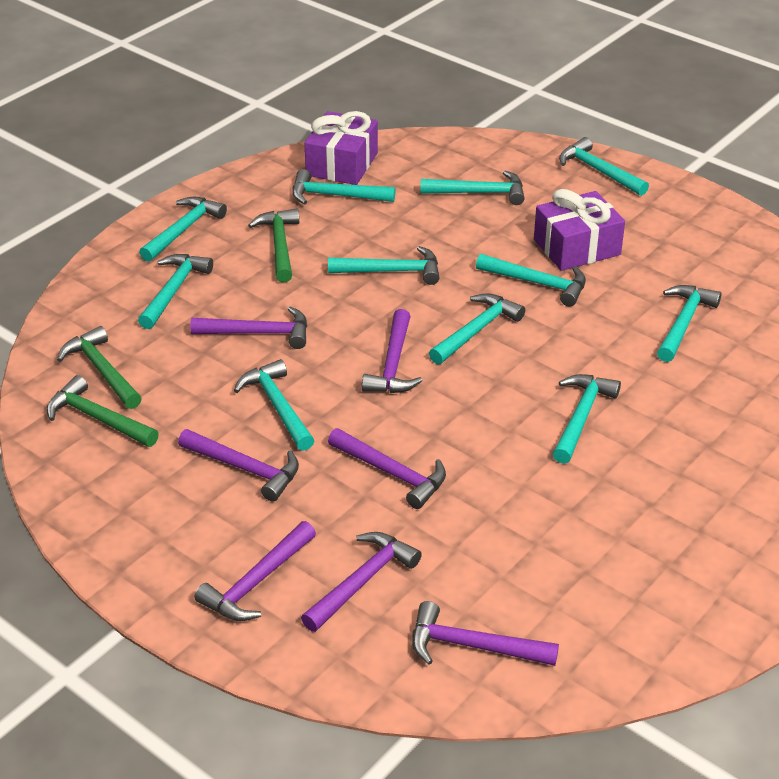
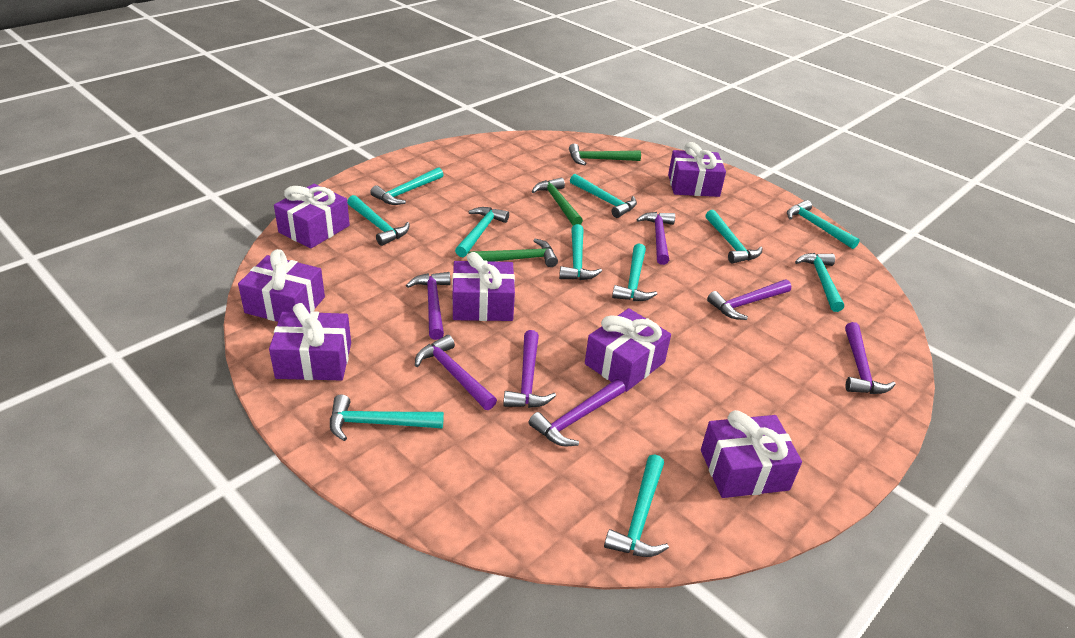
purple gift: 2 -> 7

